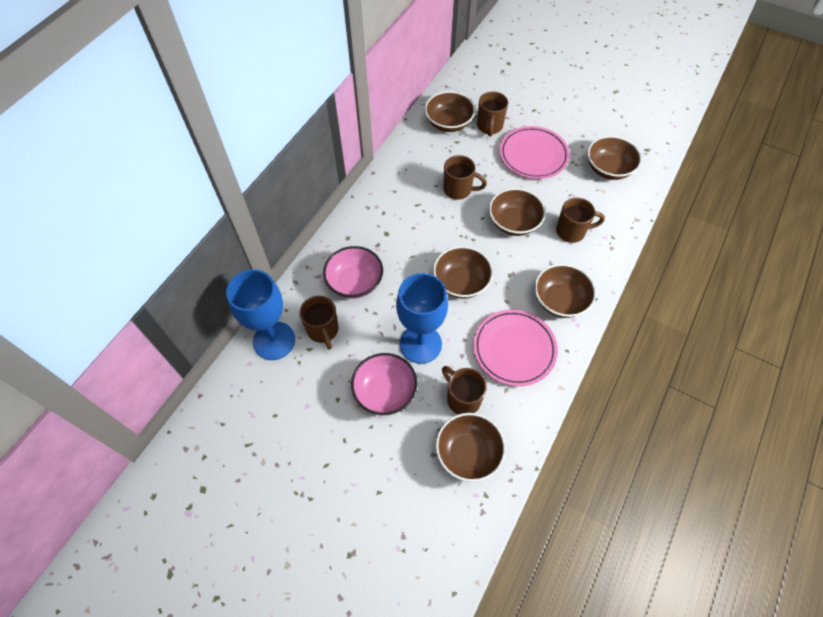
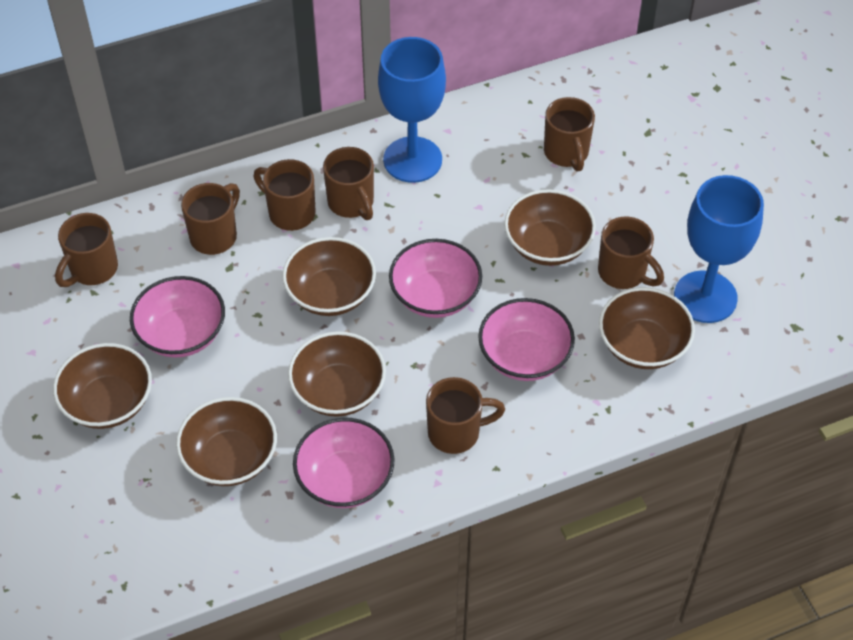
brown mug: 5 -> 7
pink bowl: 2 -> 4
pink plate: 2 -> 0

